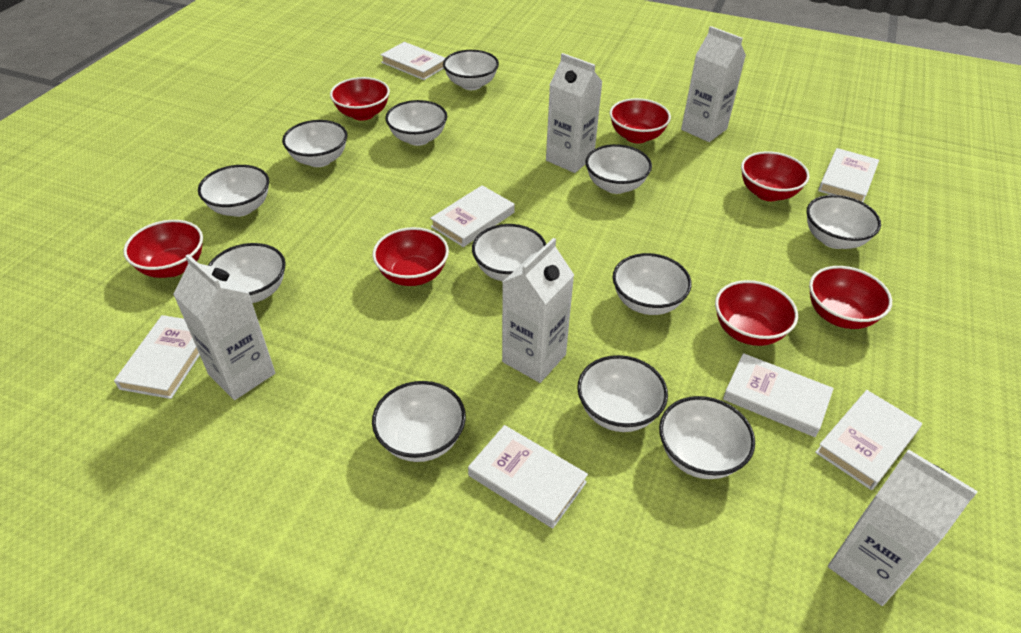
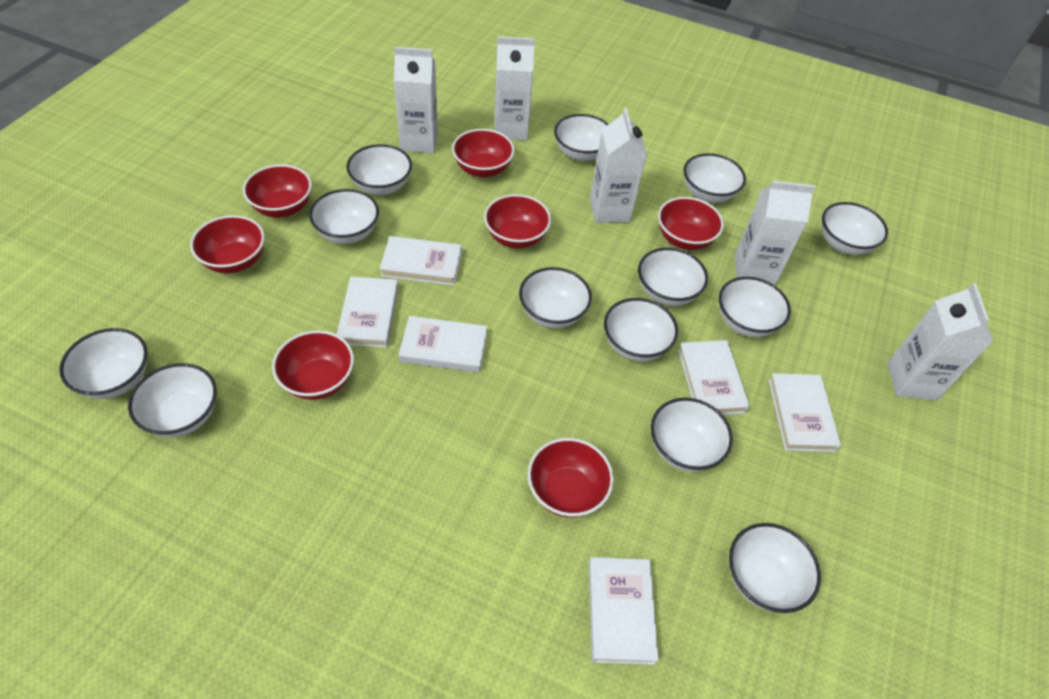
white book: 7 -> 6
white bowl: 12 -> 13

